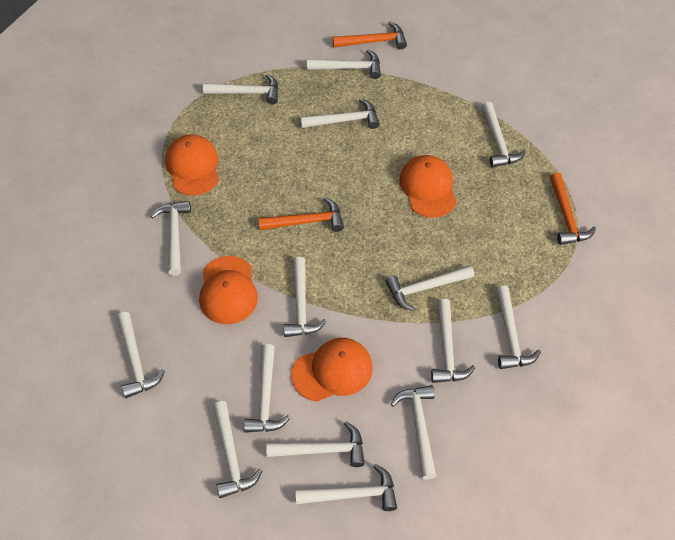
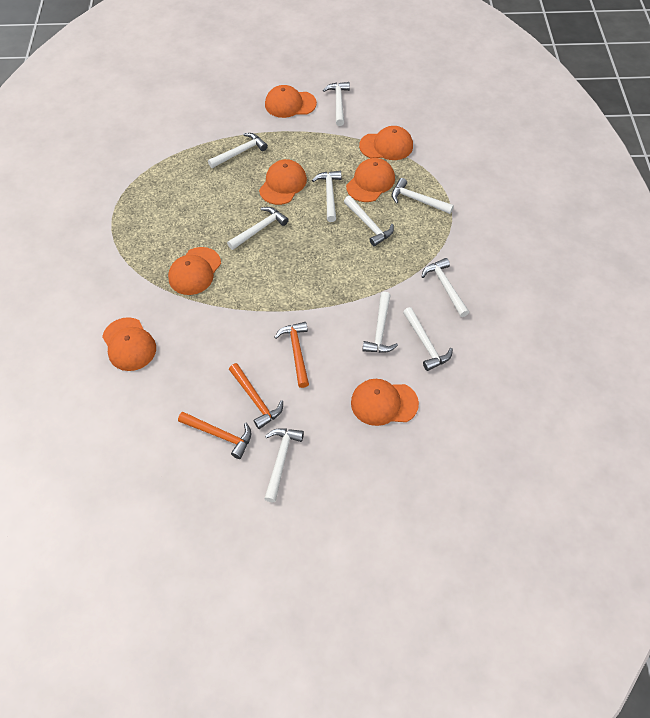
orange cap: 4 -> 7
white hammer: 15 -> 10

